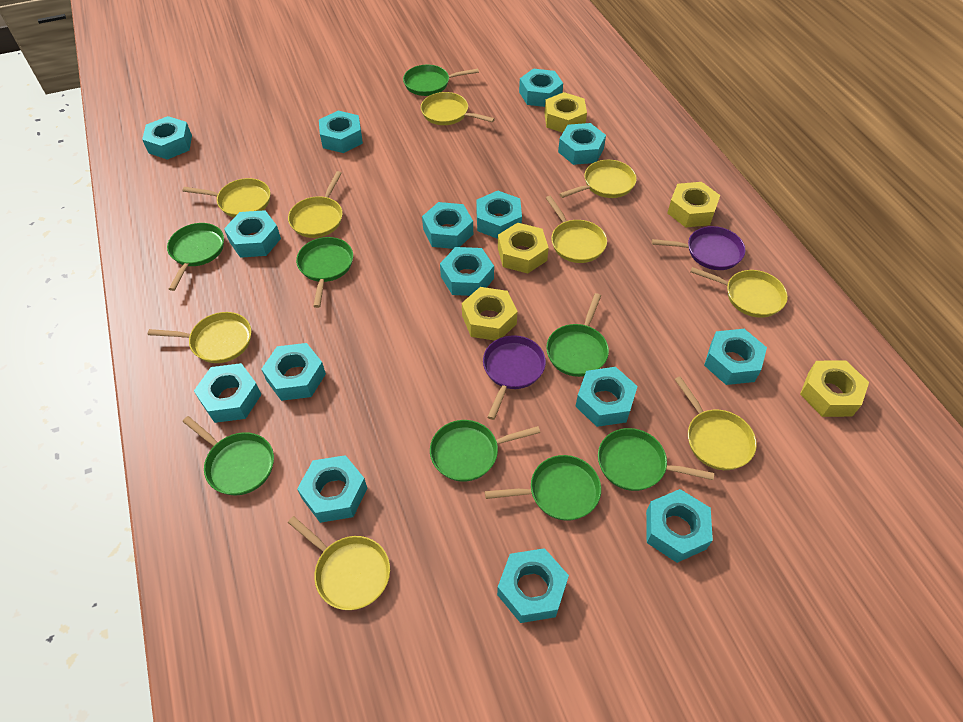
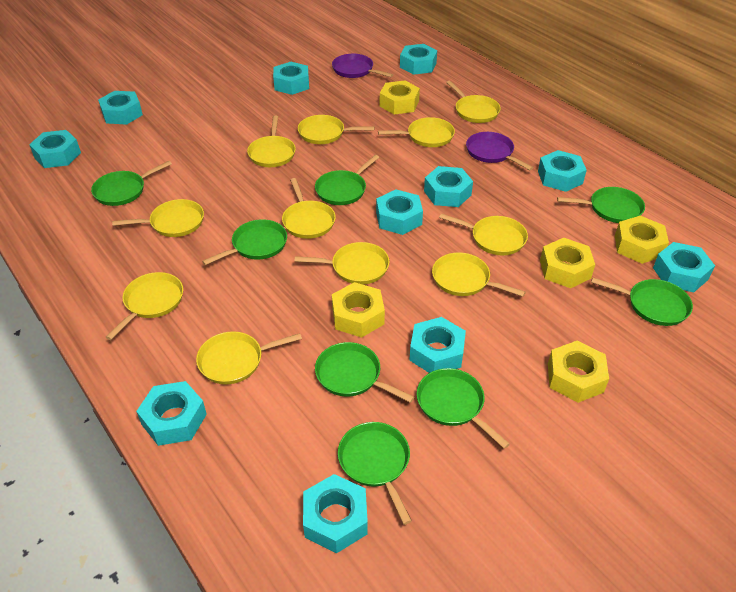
turquoise nut: 15 -> 11
yellow pan: 9 -> 11

